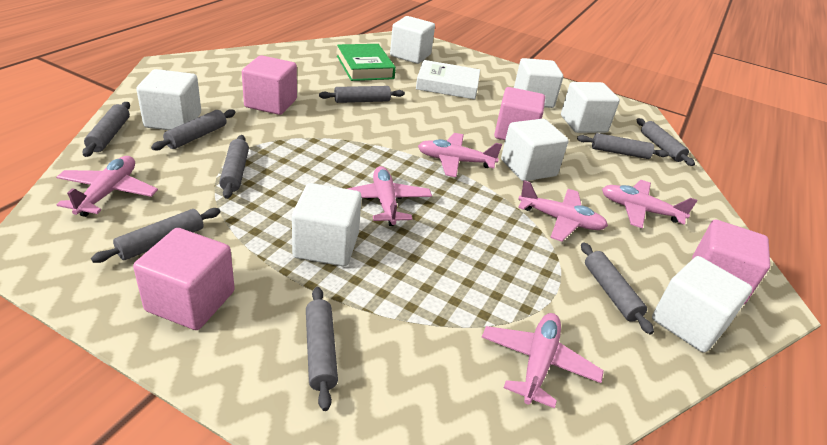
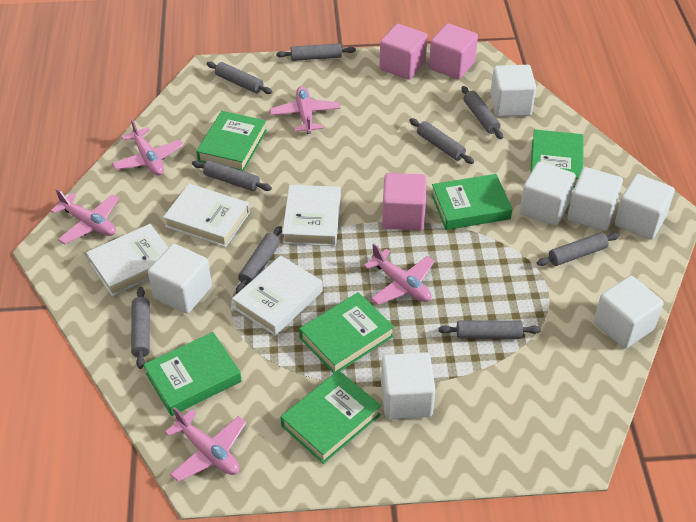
green book: 1 -> 6
pink cube: 4 -> 3
pink plane: 6 -> 5
white book: 1 -> 4

